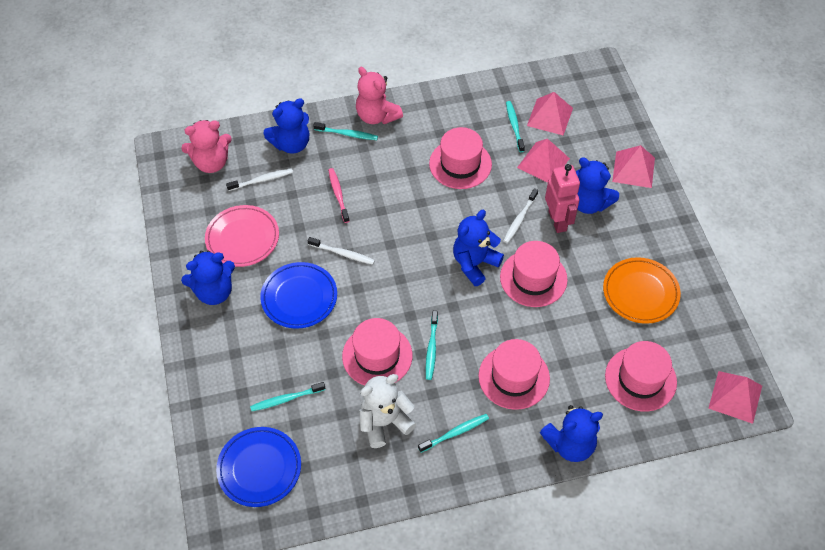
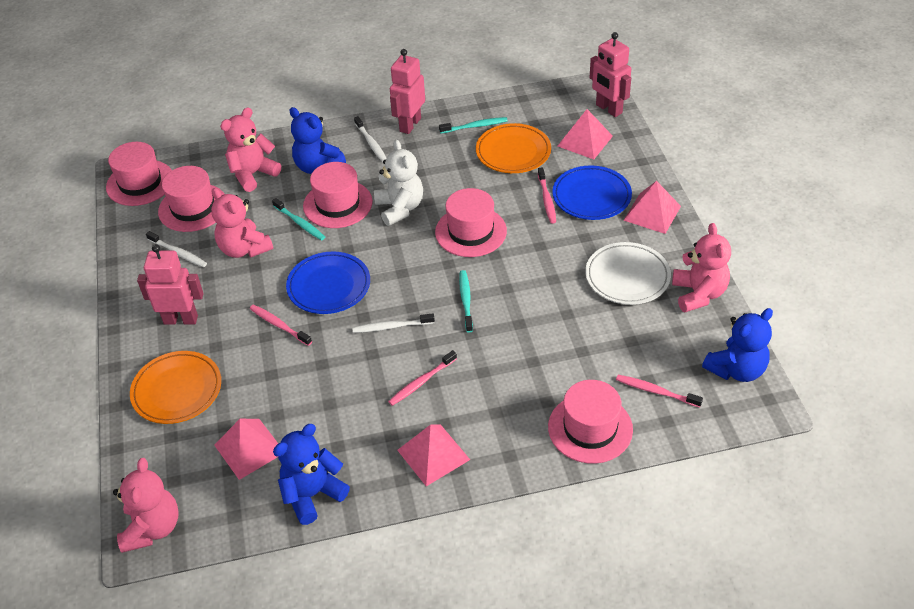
blue teddy bear: 5 -> 3
orange plate: 1 -> 2
pink plate: 1 -> 0
pink robot: 1 -> 3
pink teddy bear: 2 -> 4
pink toothbrush: 1 -> 4
turquoise toothbrush: 5 -> 3
white plate: 0 -> 1

